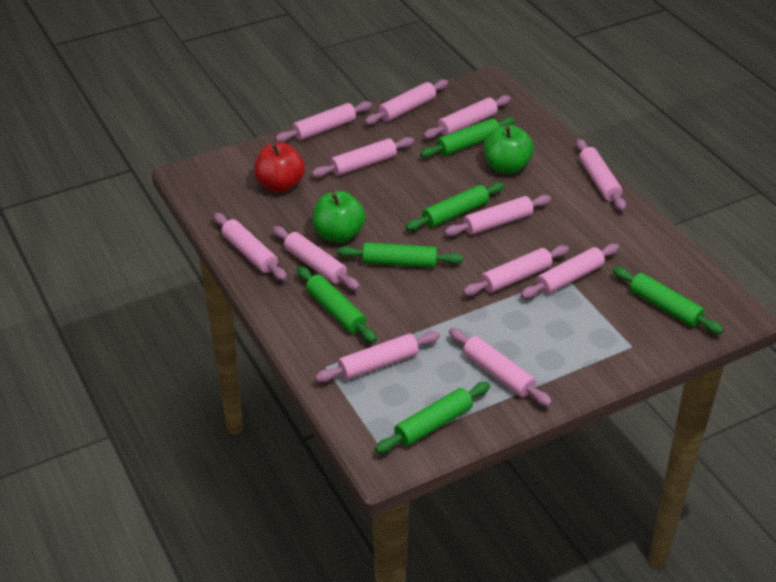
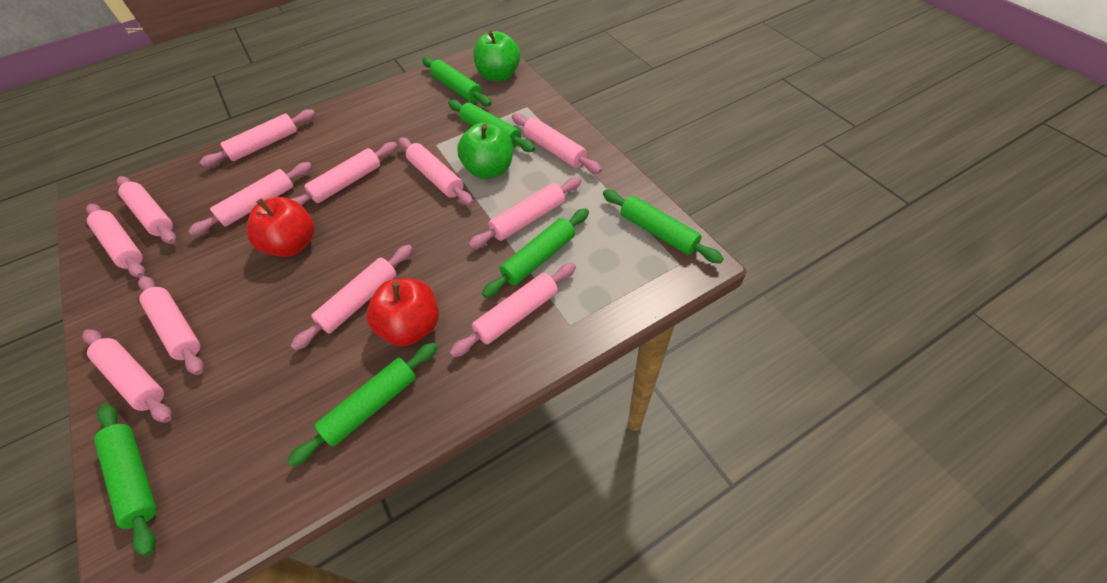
red apple: 1 -> 2

